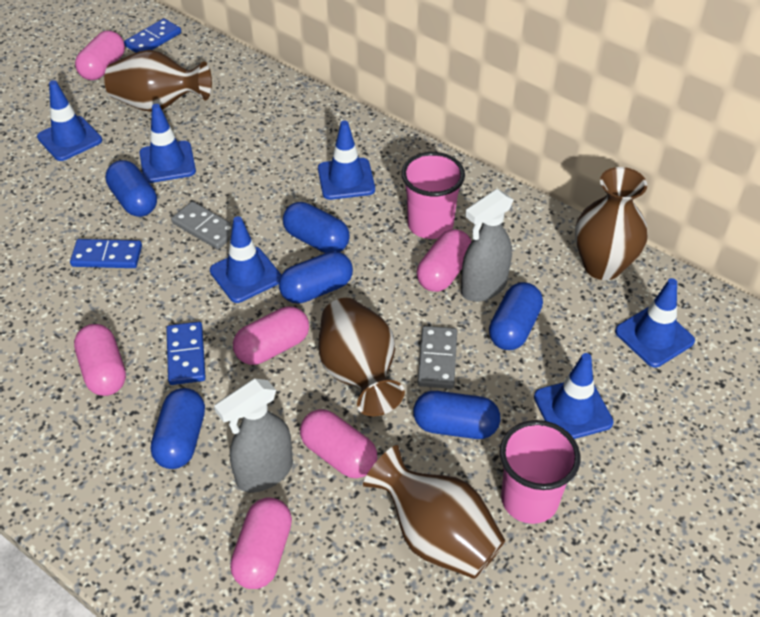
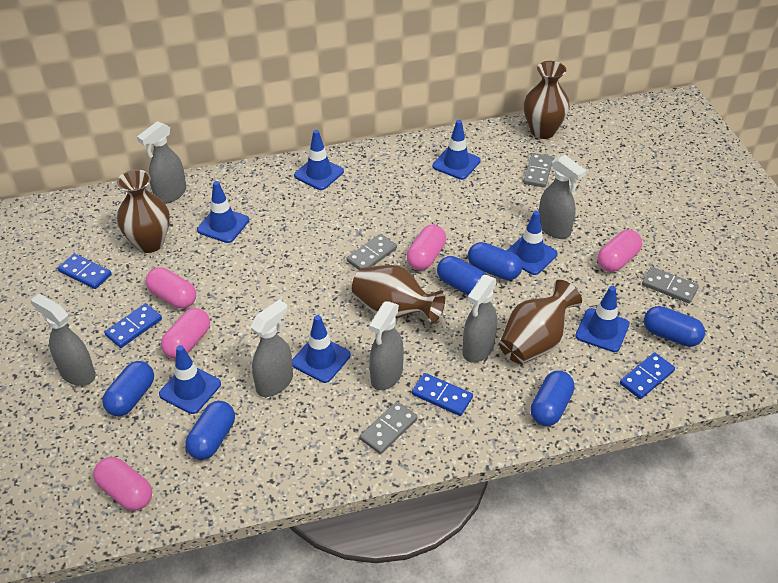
blue domino: 3 -> 4
blue traffic cone: 6 -> 7
grey domino: 2 -> 4
grey spray bottle: 2 -> 6
pink capsule: 6 -> 5
pink cup: 2 -> 0

